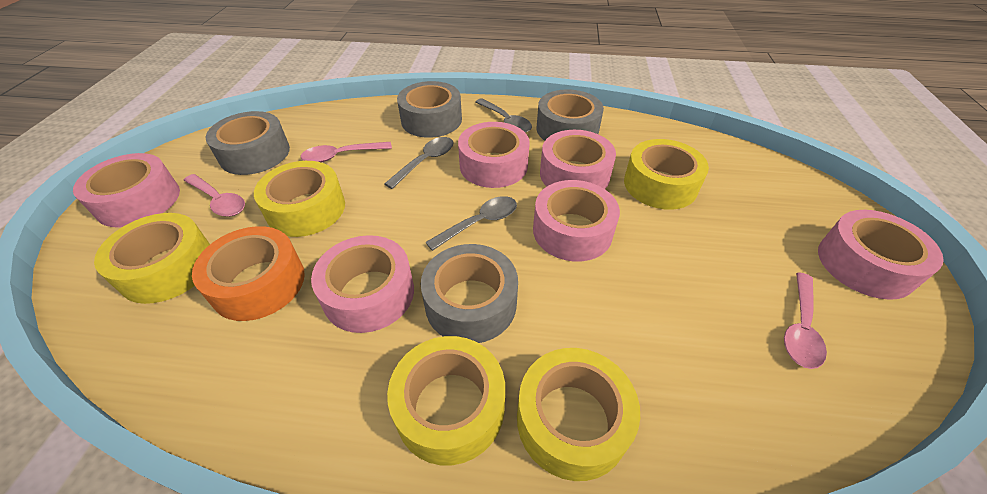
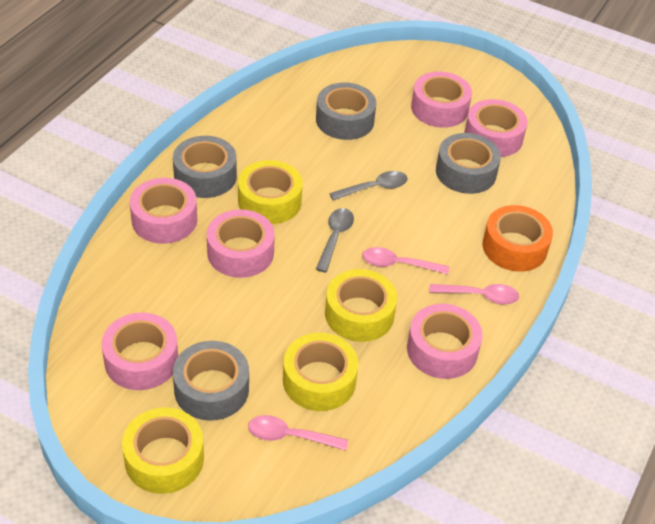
grey spoon: 3 -> 2
yellow tape: 5 -> 4

